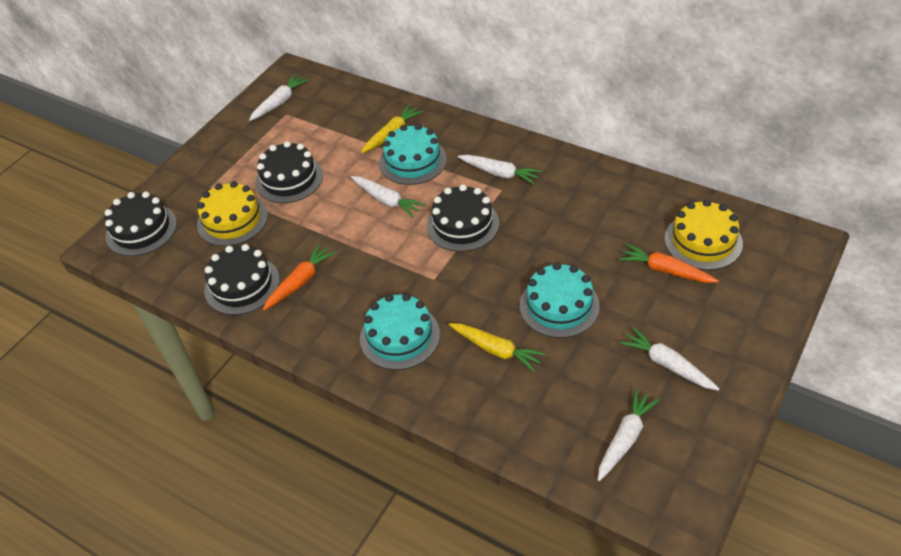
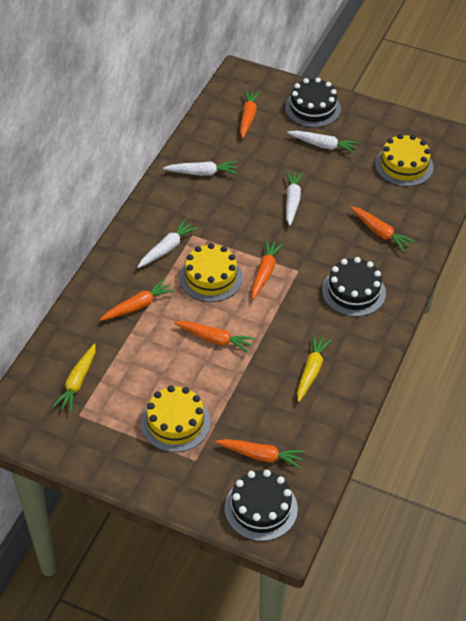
black cake: 4 -> 3
orange carrot: 2 -> 6
turquoise cake: 3 -> 0
white carrot: 5 -> 4
yellow cake: 2 -> 3

